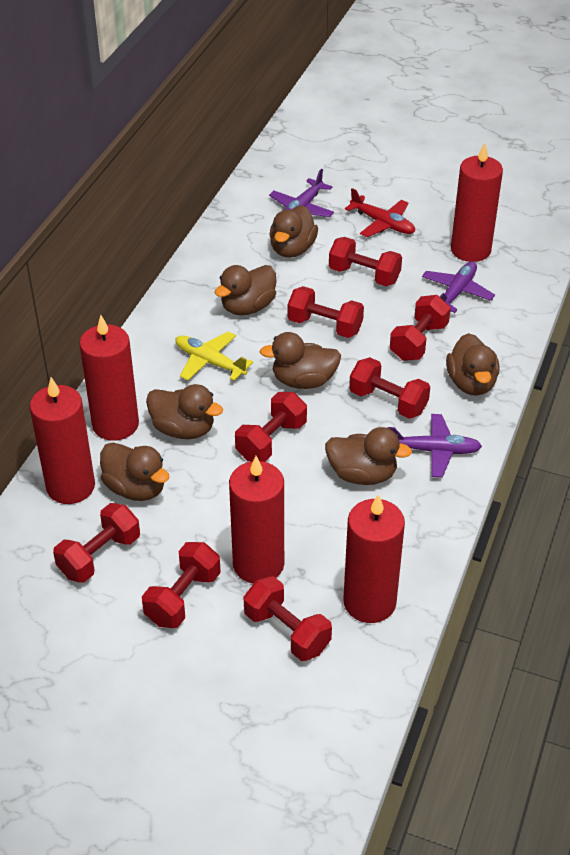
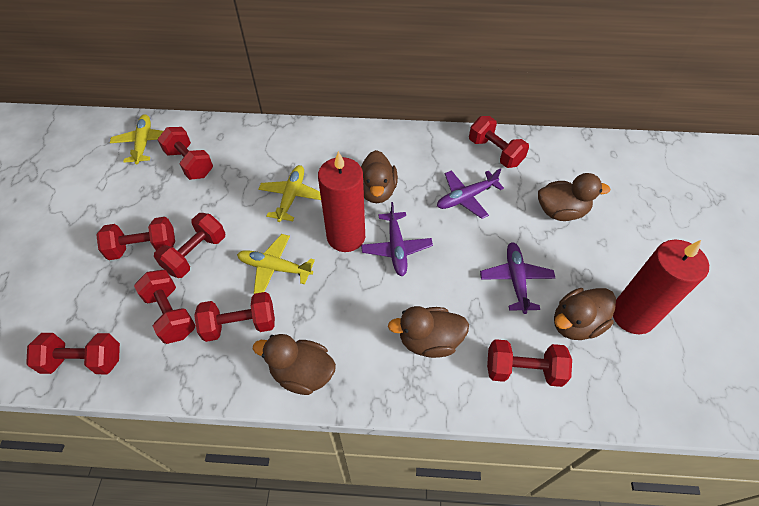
brown duck: 7 -> 5
red candle: 5 -> 2
red plane: 1 -> 0
yellow plane: 1 -> 3

